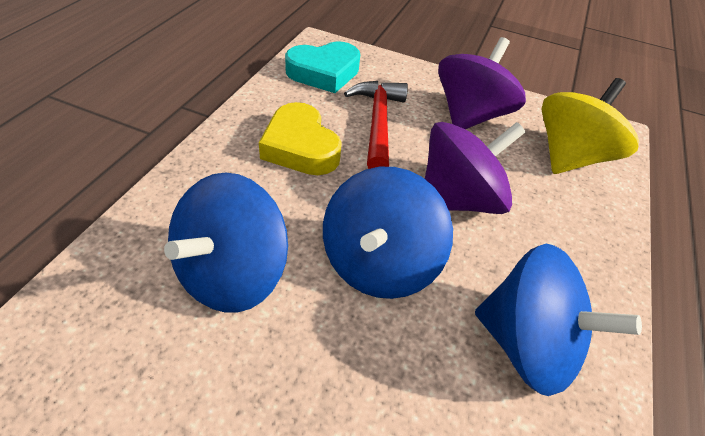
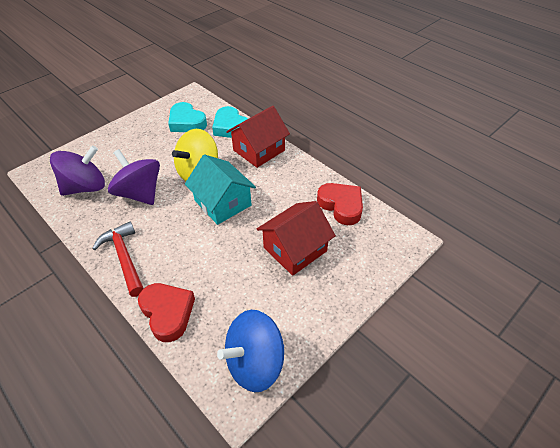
blue spinning top: 3 -> 1
red heart: 0 -> 2
red house: 0 -> 2
turquoise heart: 1 -> 2
turquoise house: 0 -> 1
yellow heart: 1 -> 0

